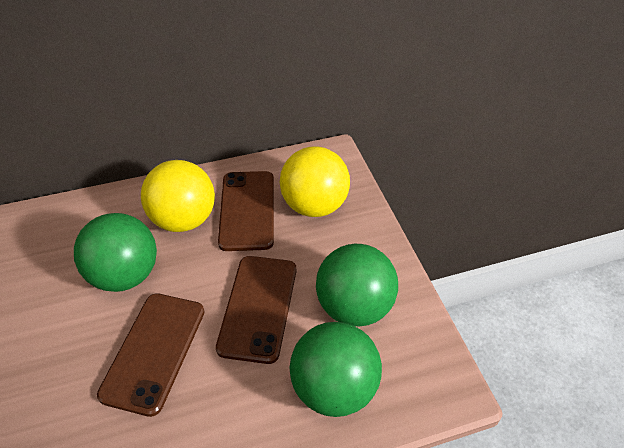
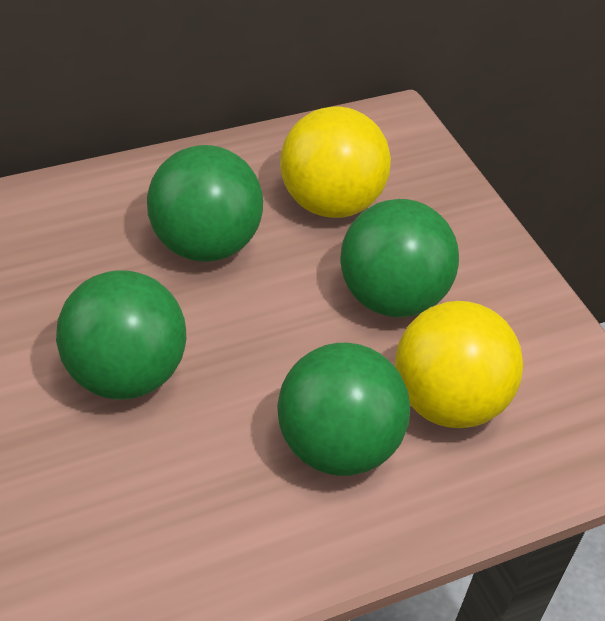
brown phone: 3 -> 0
green ball: 3 -> 4

